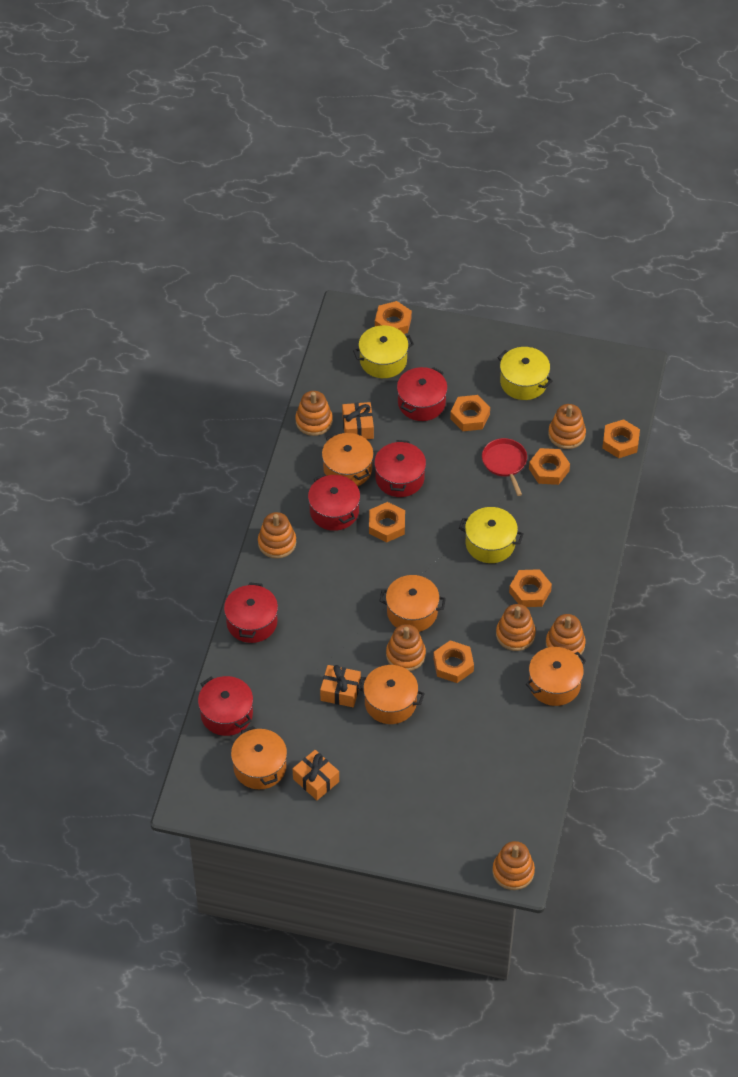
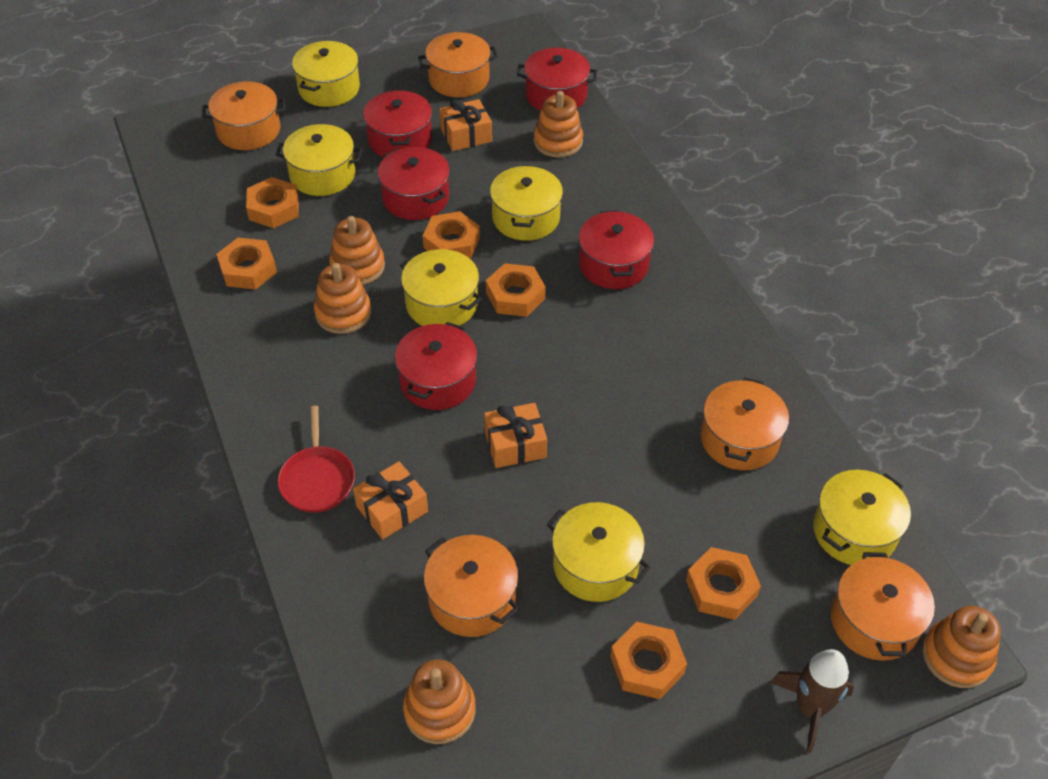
brown rocket: 0 -> 1
orange nut: 7 -> 6
orange stacking toy: 7 -> 5
yellow pot: 3 -> 6

